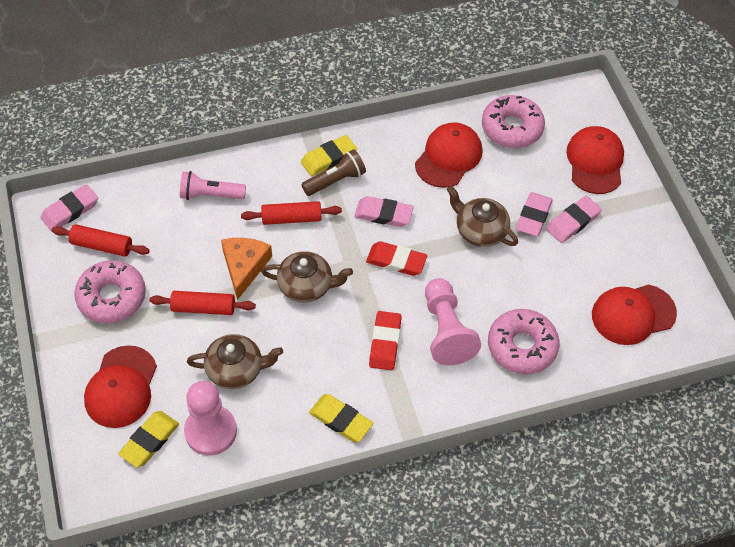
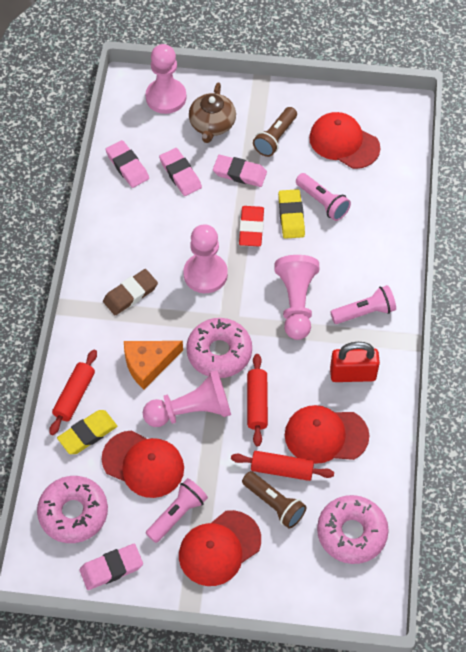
brown eraser: 0 -> 1
brown flashlight: 1 -> 2
brown teapot: 3 -> 1
pink flashlight: 1 -> 3
pink pawn: 2 -> 4
red eraser: 2 -> 1
red padlock: 0 -> 1
yellow eraser: 3 -> 2

